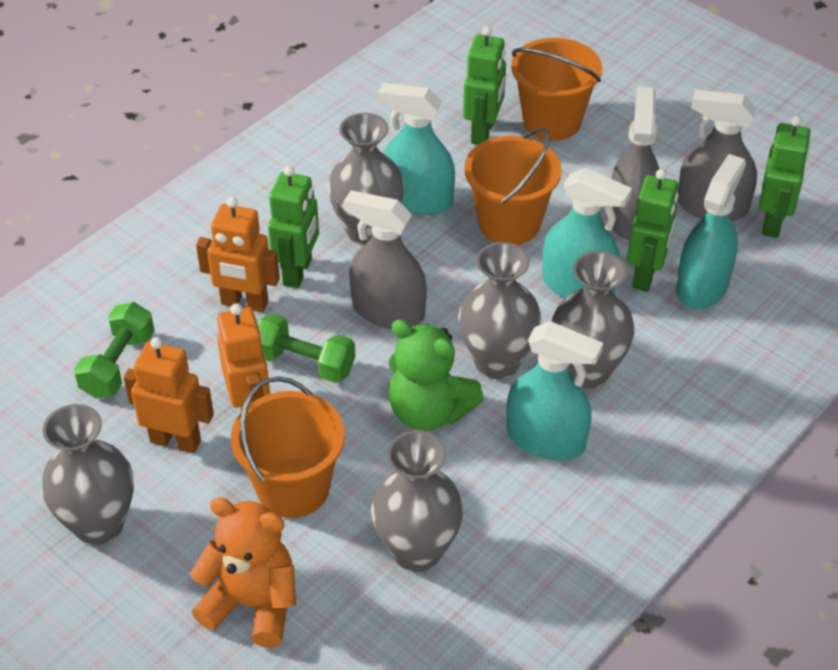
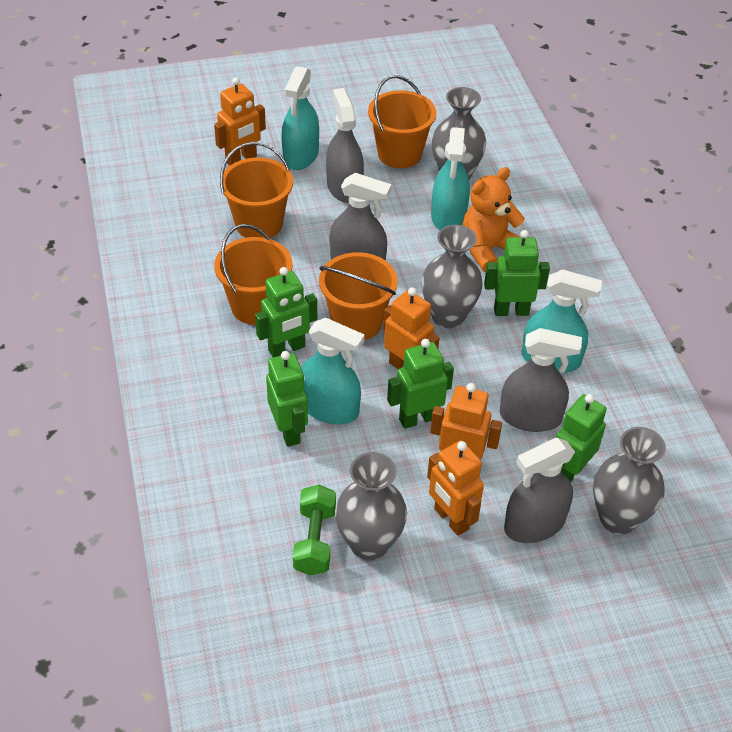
green dumbbell: 2 -> 1
green robot: 4 -> 5
green teddy bear: 1 -> 0
grey spray bottle: 3 -> 4
grey vase: 5 -> 4
orange bucket: 3 -> 4
orange robot: 3 -> 4

